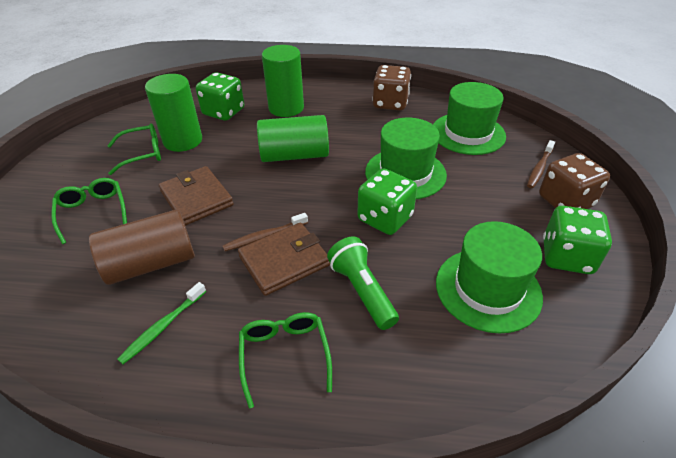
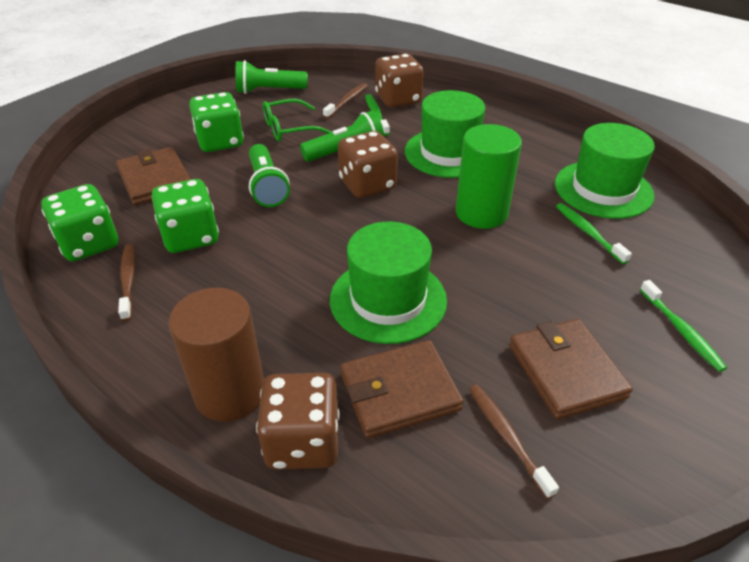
brown dice: 2 -> 3
brown toothbrush: 2 -> 3
brown wallet: 2 -> 3
green cylinder: 3 -> 1
green flashlight: 1 -> 3
green glasses: 3 -> 1
green toothbrush: 1 -> 3

